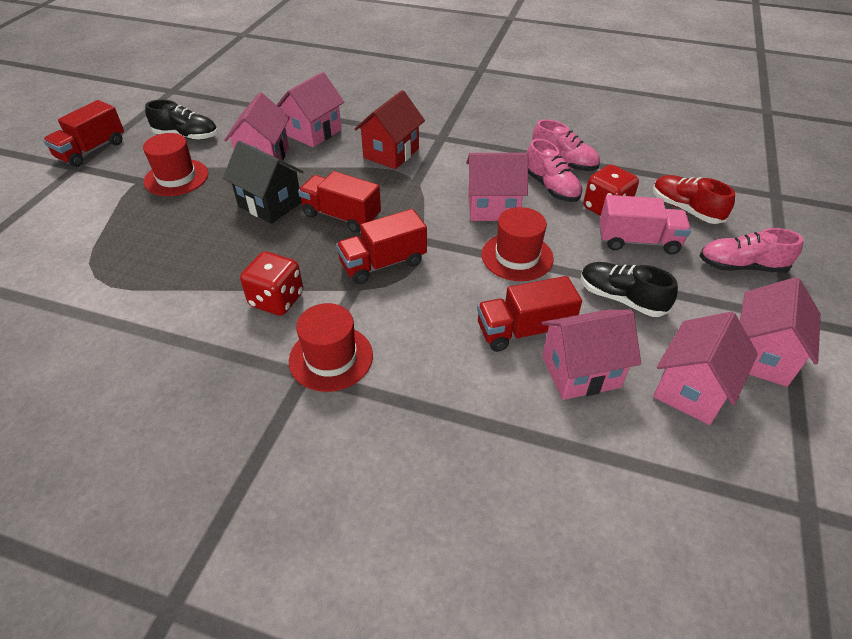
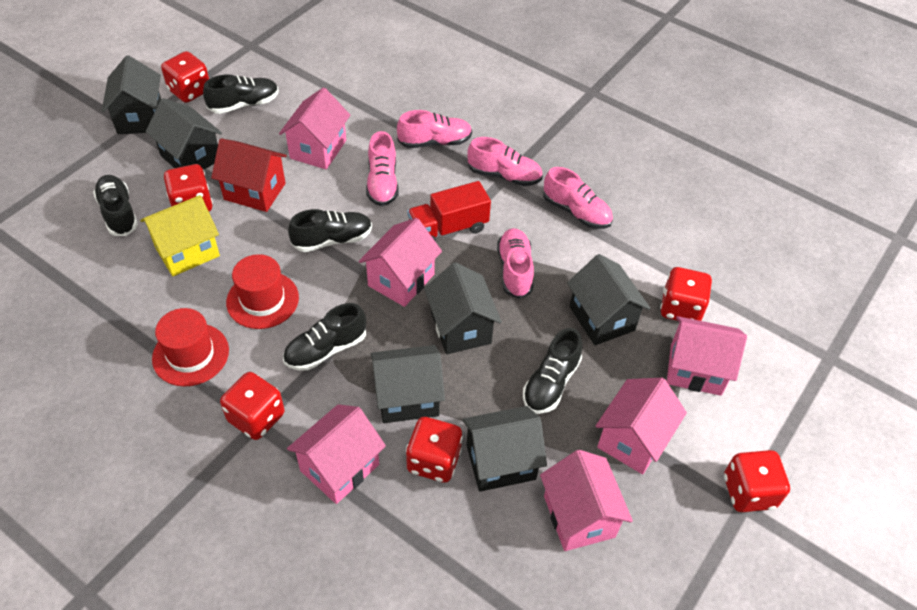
black house: 1 -> 6
black shoe: 2 -> 5
pink shoe: 3 -> 5
pink truck: 1 -> 0
red dice: 2 -> 6
red hat: 3 -> 2
red shoe: 1 -> 0
red truck: 4 -> 1
yellow house: 0 -> 1

